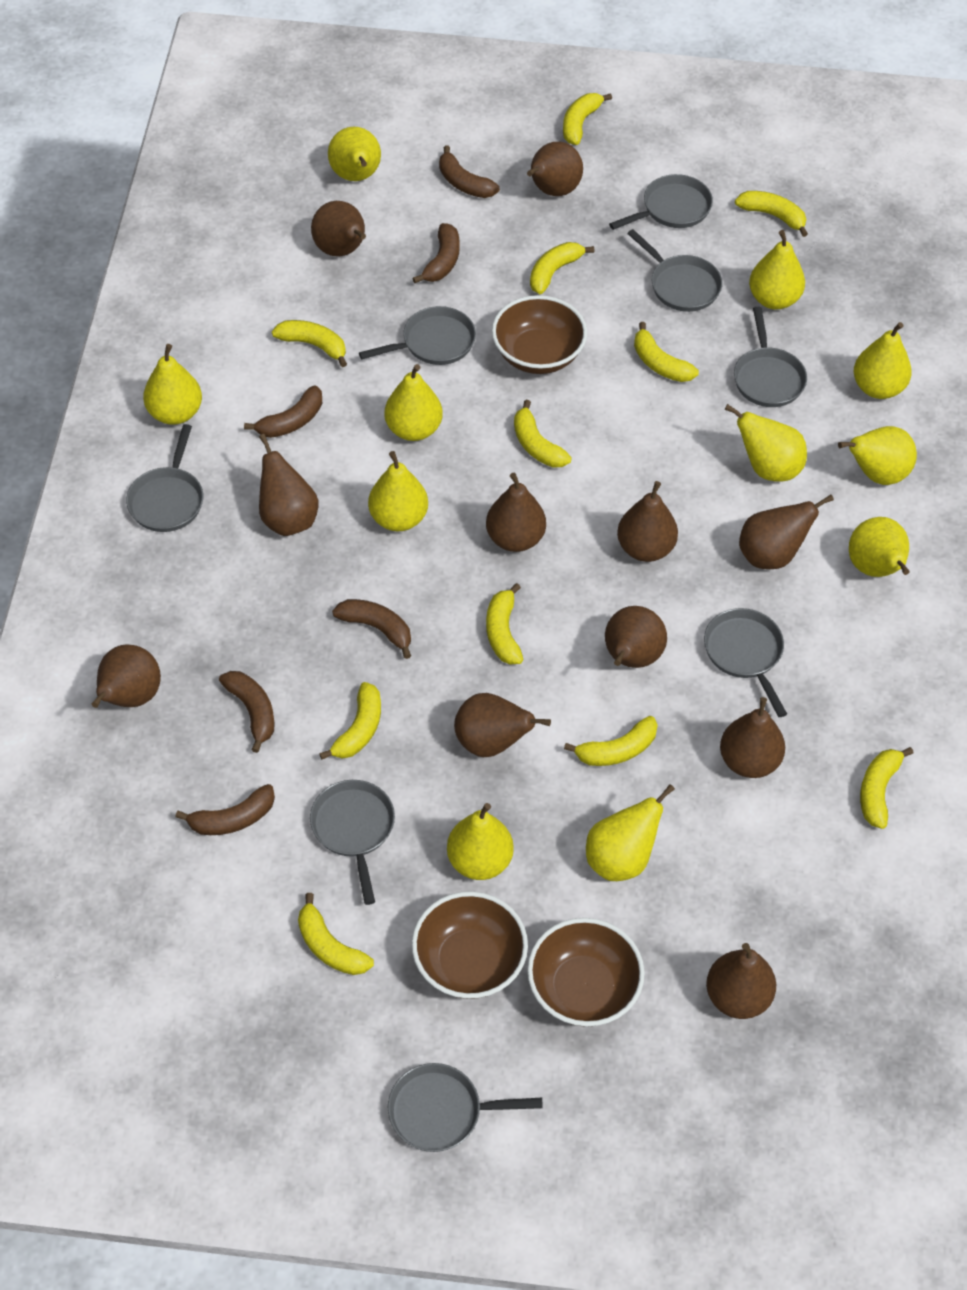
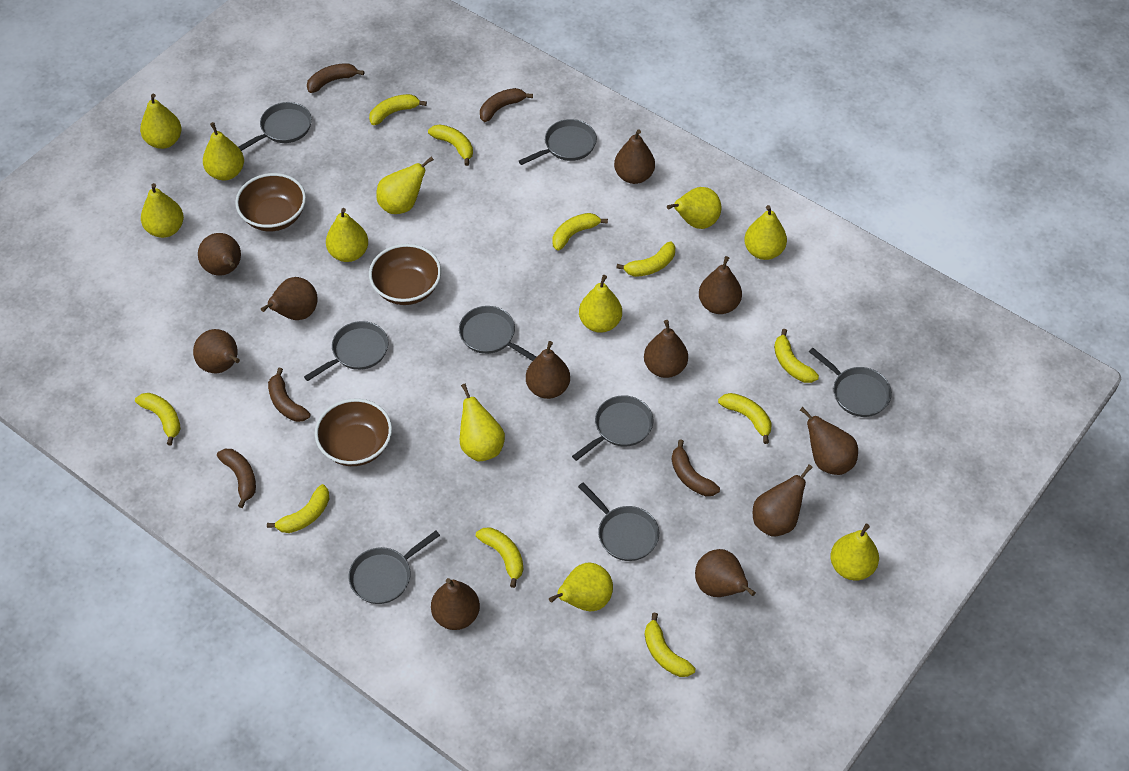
brown banana: 6 -> 5
yellow banana: 11 -> 10

